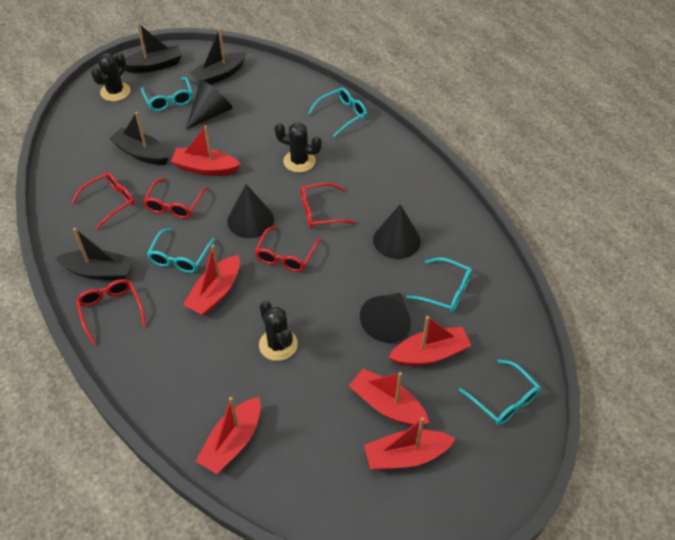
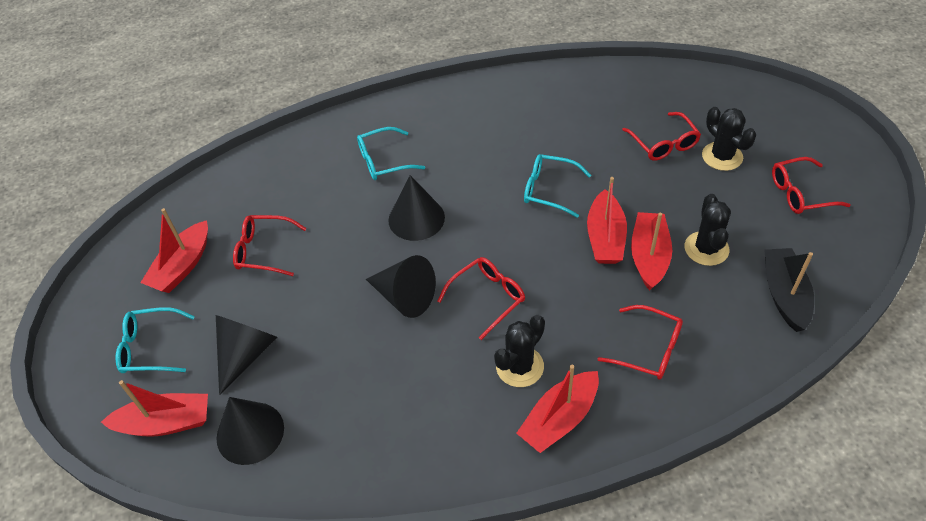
black boat: 4 -> 1
red boat: 6 -> 5
turquoise glasses: 5 -> 3

